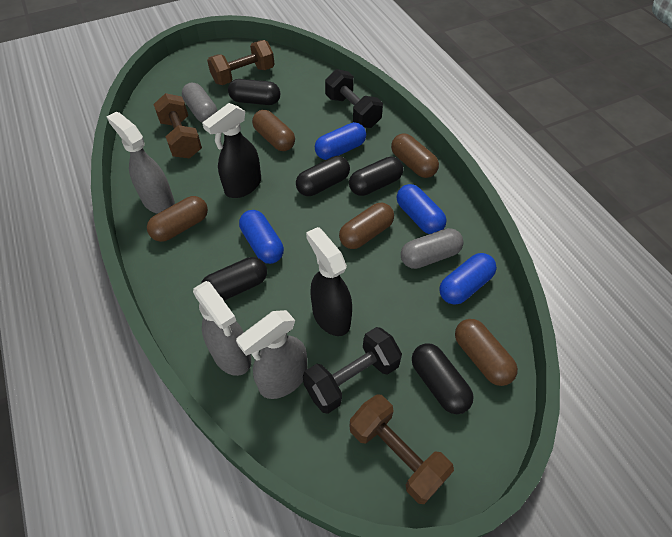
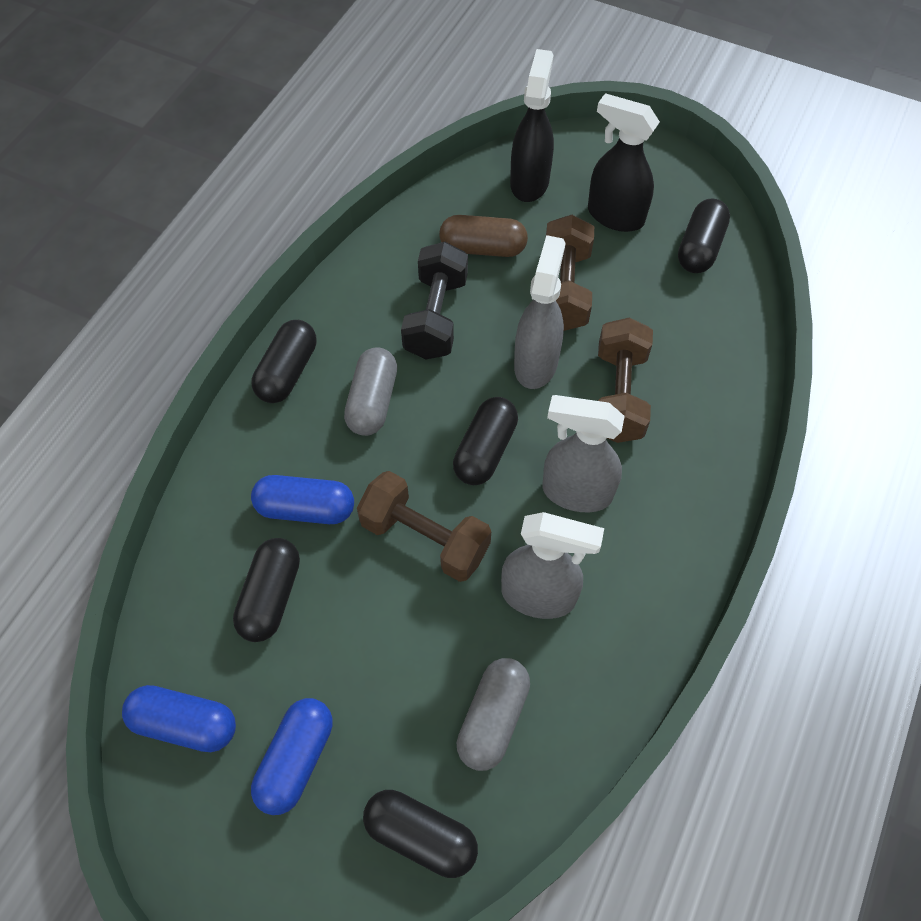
black dumbbell: 2 -> 1
blue capsule: 4 -> 3
brown capsule: 5 -> 1

